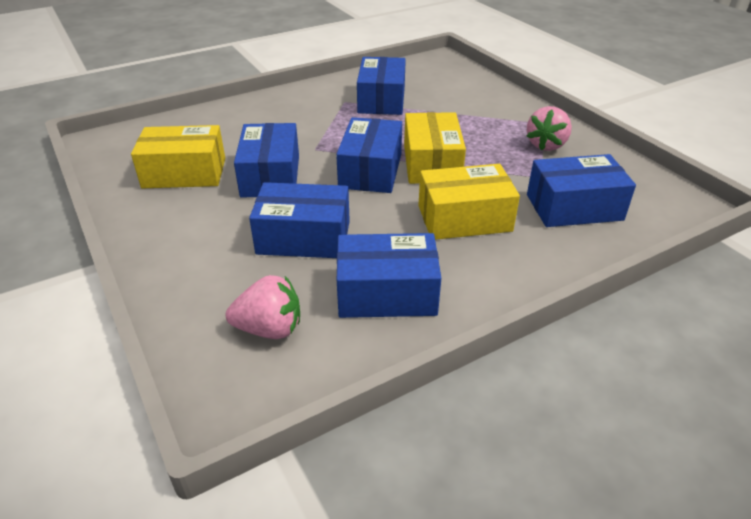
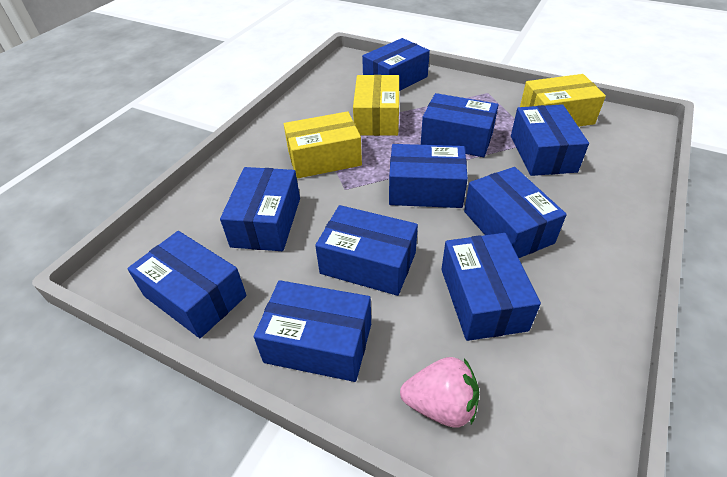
blue box: 6 -> 10
pink strawberry: 2 -> 1

